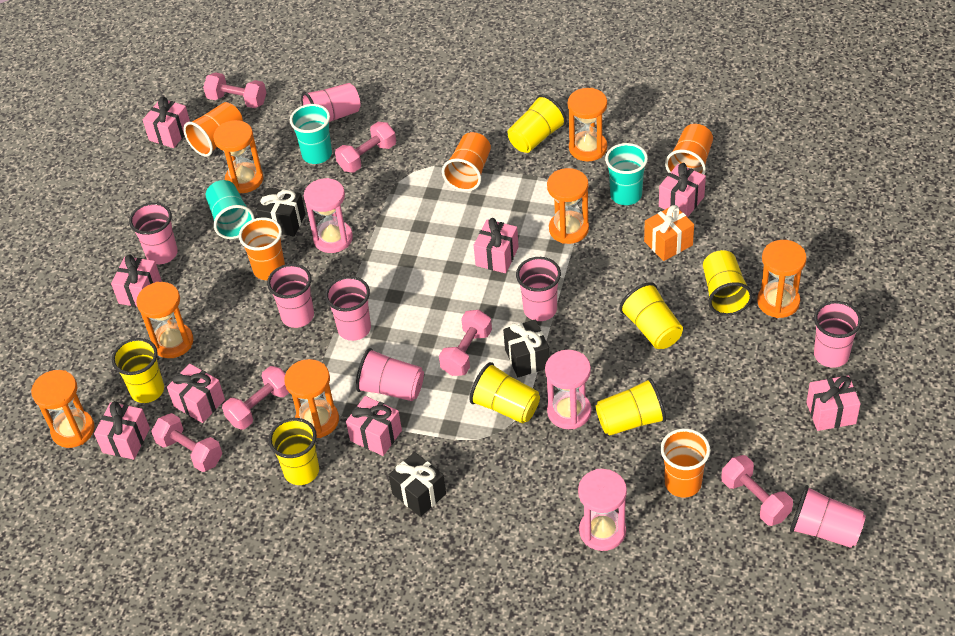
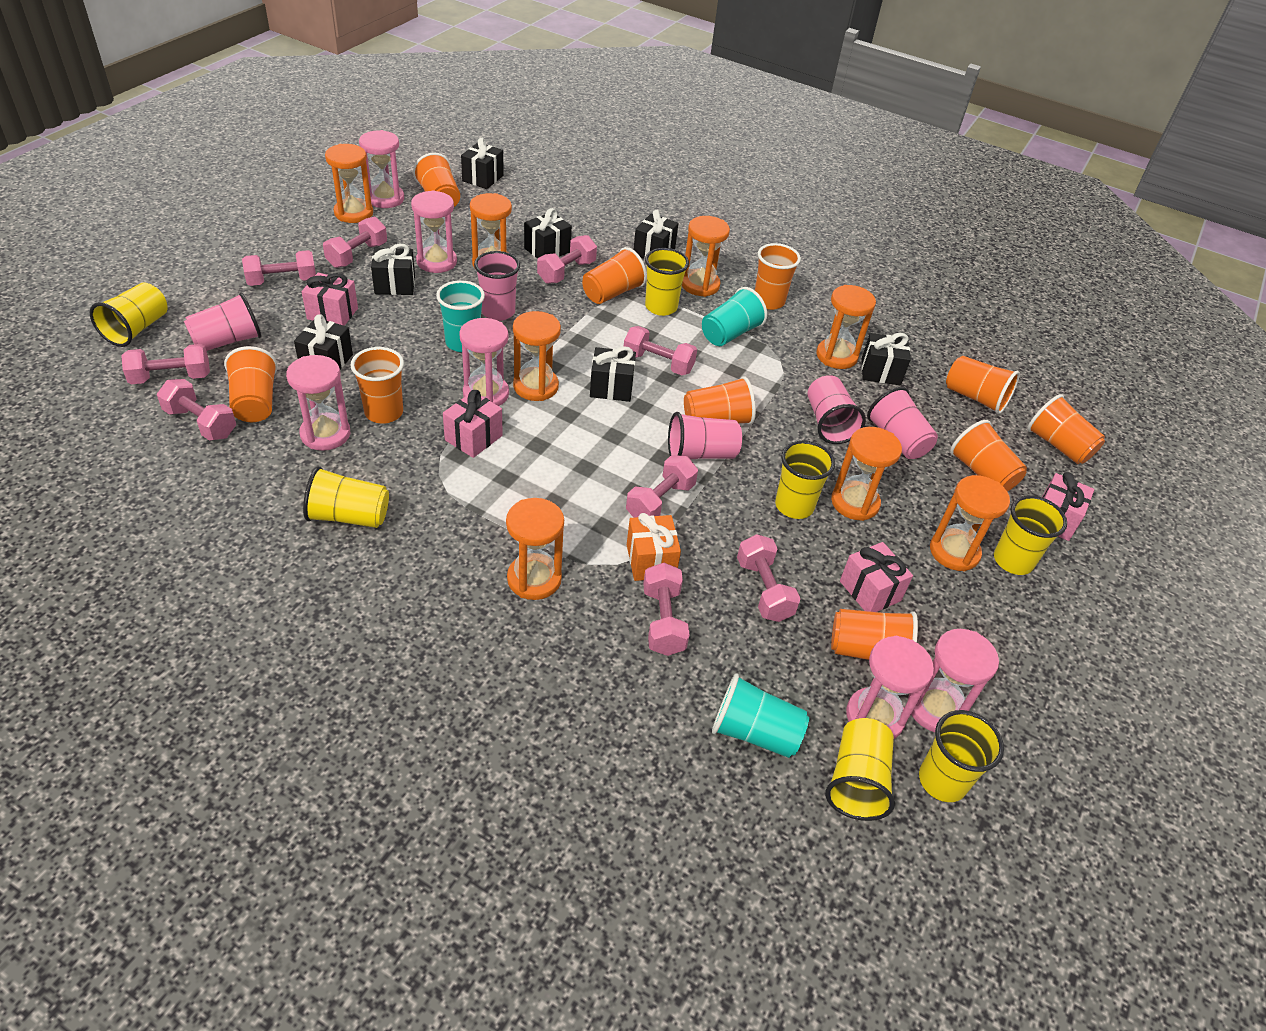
black gift: 3 -> 7
orange cup: 5 -> 10
orange hourglass: 7 -> 8
pink cup: 8 -> 5
pink dumbbell: 6 -> 9
pink gift: 8 -> 4
pink hourglass: 3 -> 6

